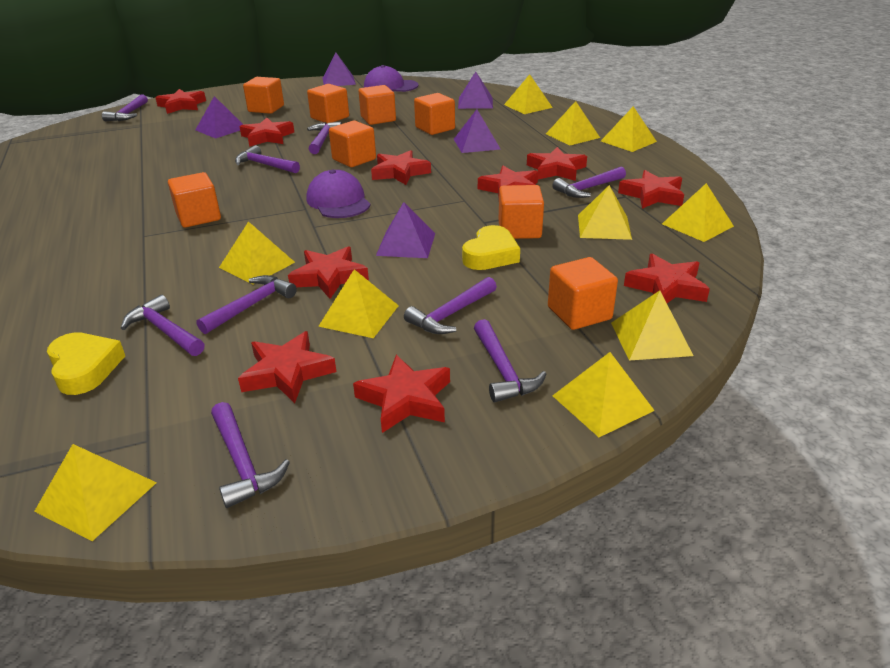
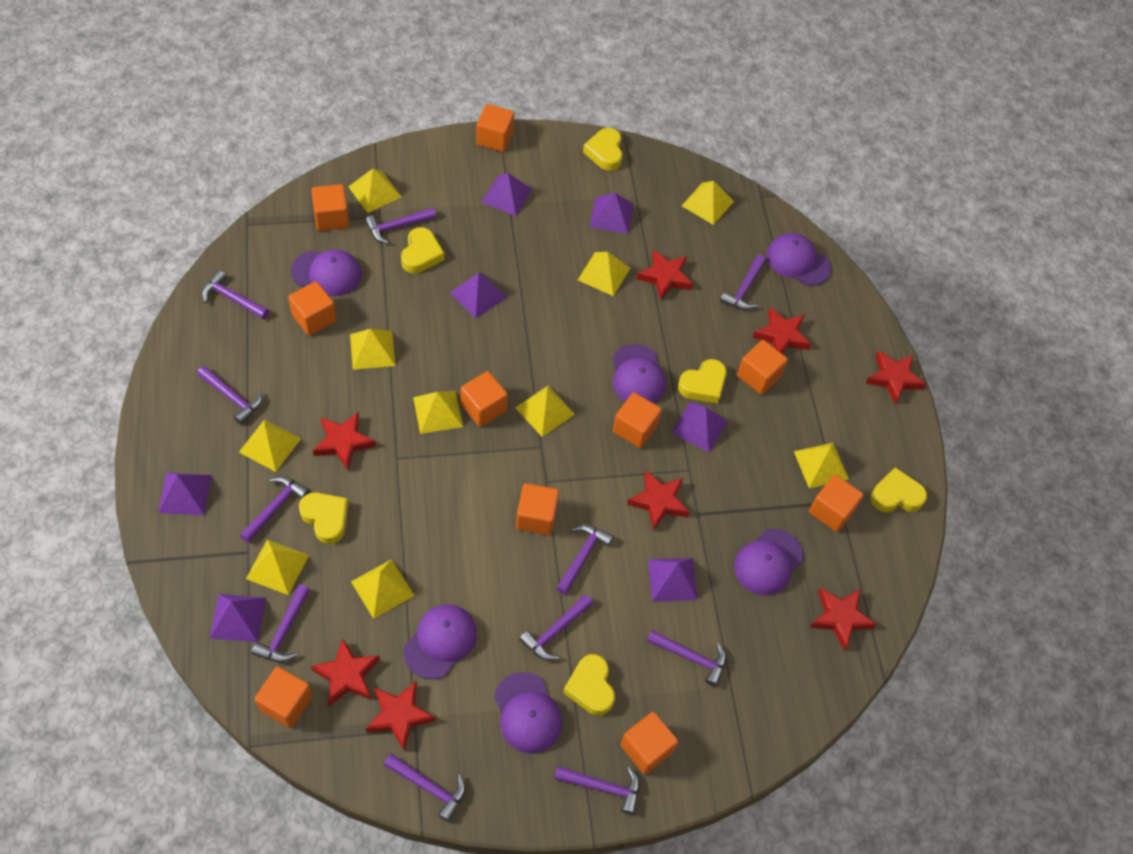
orange cube: 8 -> 10
purple cap: 2 -> 6
purple hammer: 9 -> 11
purple pyramid: 5 -> 7
red star: 10 -> 8
yellow heart: 2 -> 6

